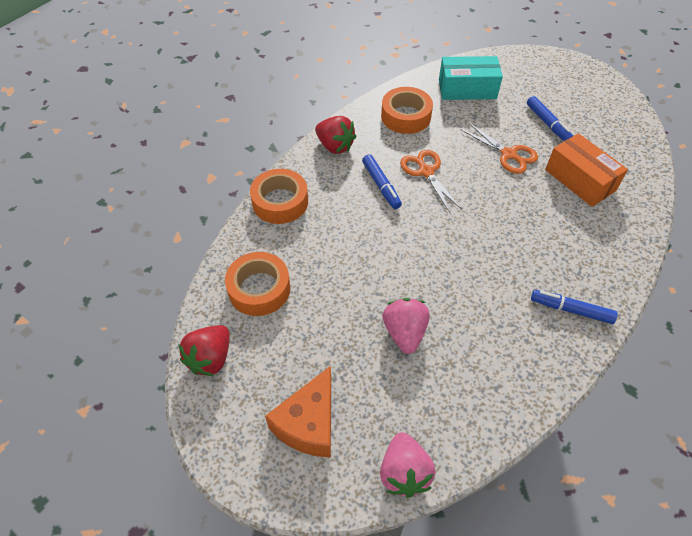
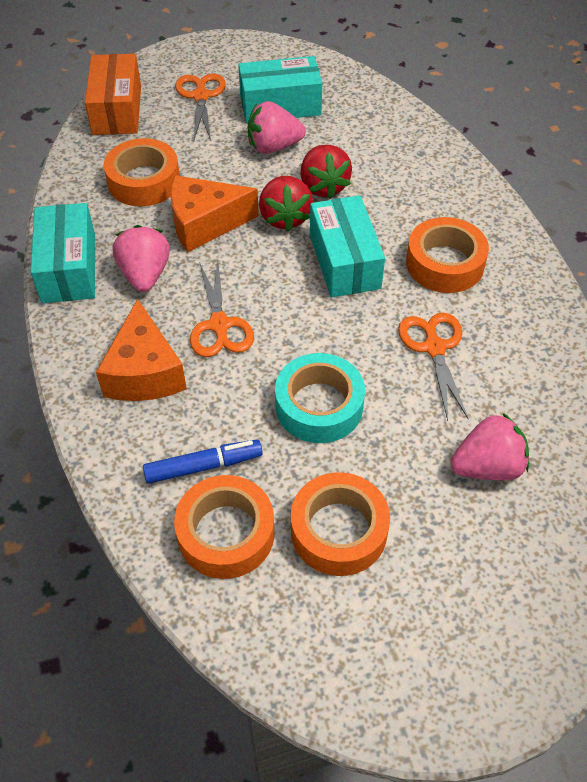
blue marker: 3 -> 1
orange cheese: 1 -> 2
orange scissors: 2 -> 3
orange tape: 3 -> 4
pink strawberry: 2 -> 3
turquoise box: 1 -> 3
turquoise tape: 0 -> 1

